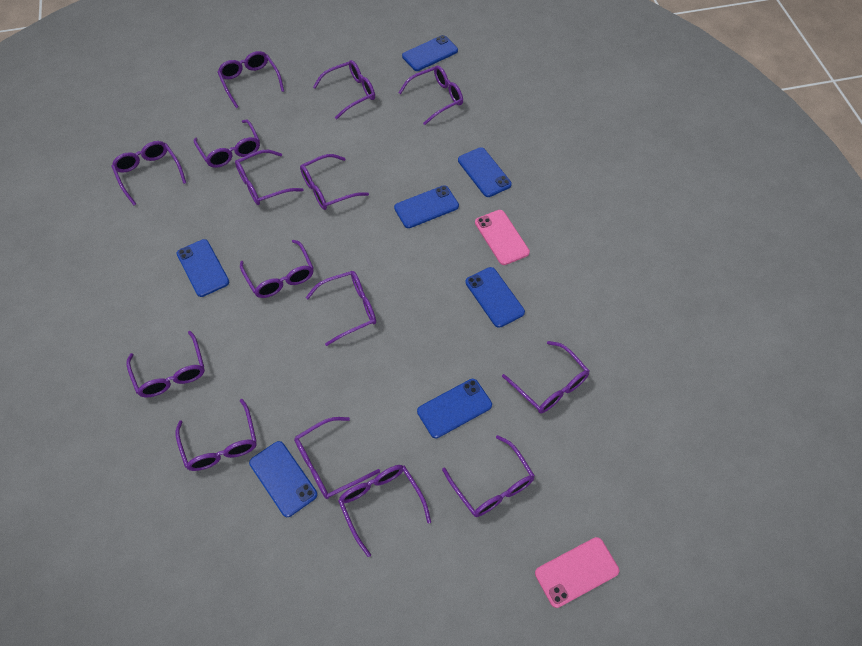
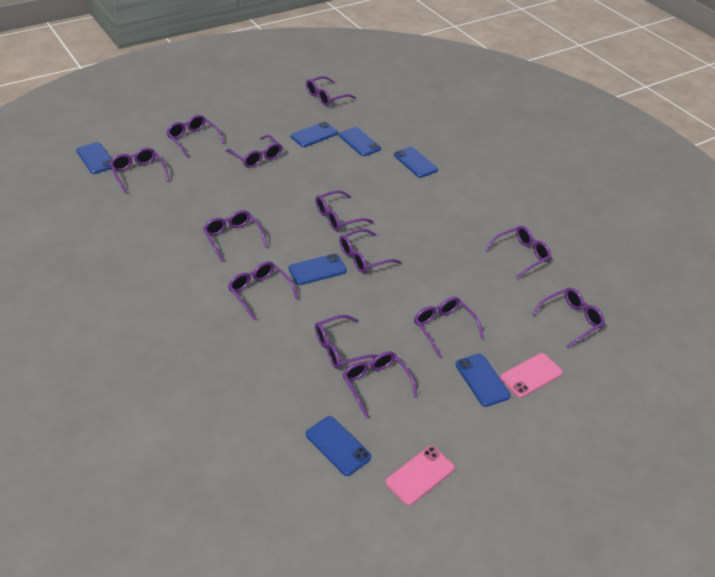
purple glasses: 15 -> 13

